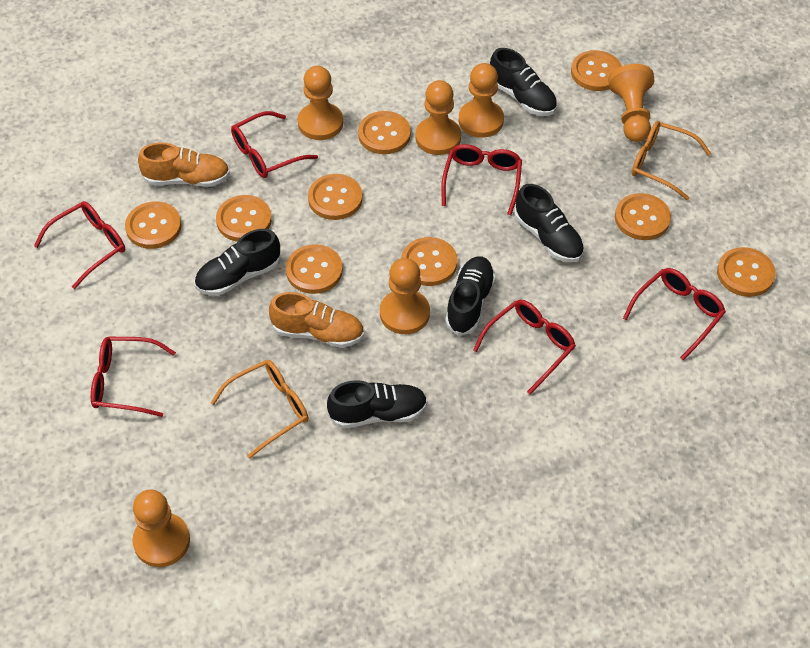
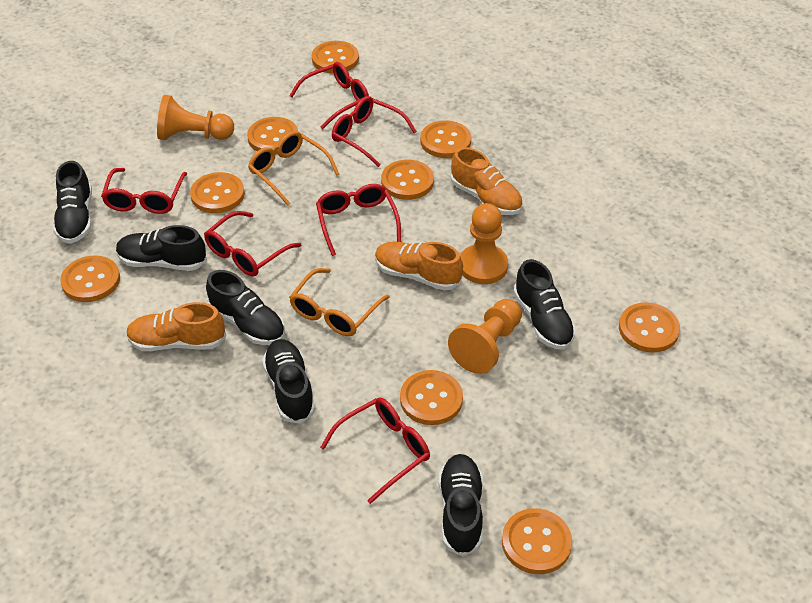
black shoe: 5 -> 6
orange pawn: 6 -> 3
orange shoe: 2 -> 3

